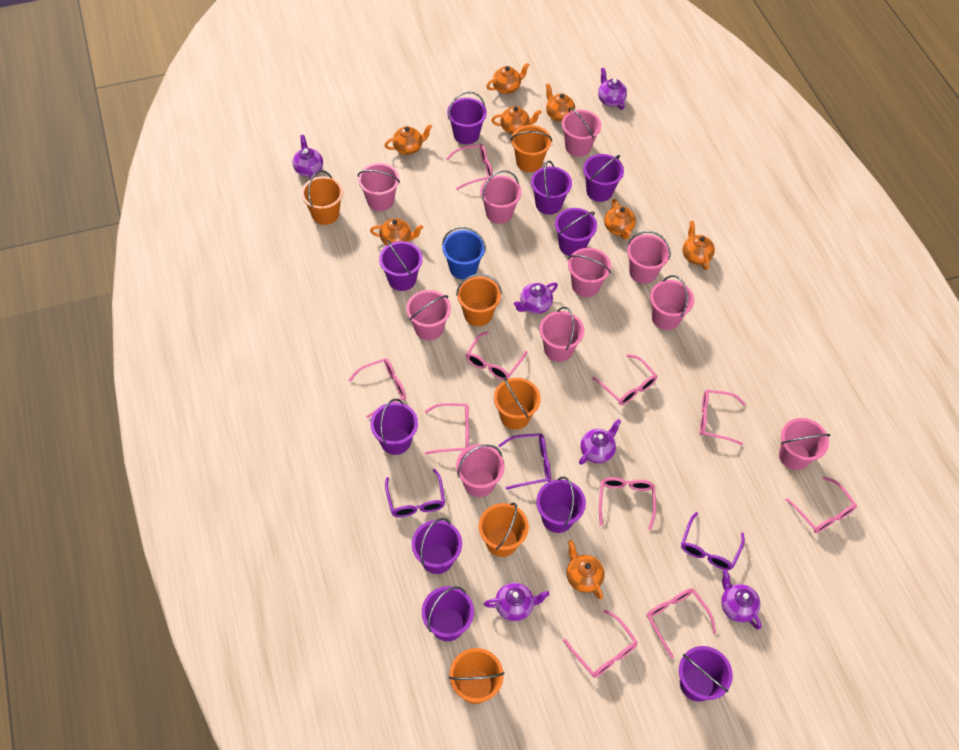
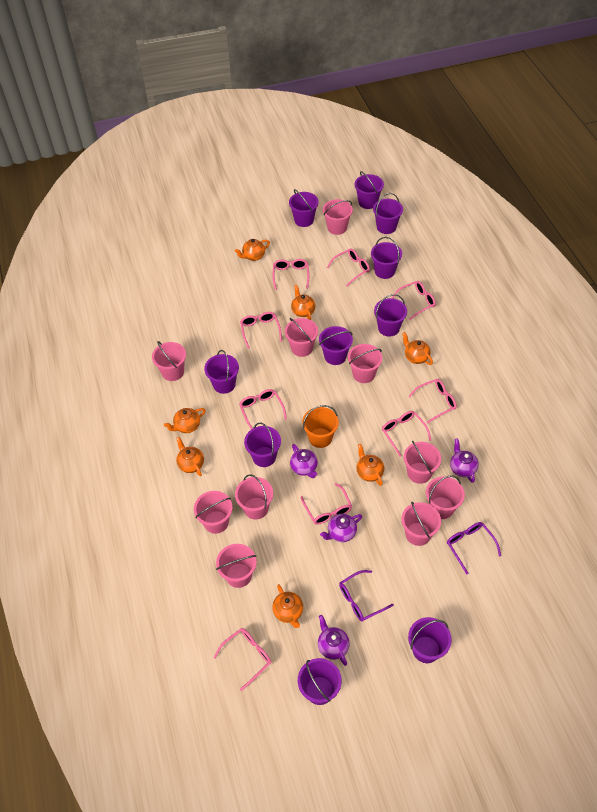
blue bucket: 1 -> 0
orange bucket: 6 -> 1
orange teapot: 8 -> 7
pink glasses: 10 -> 9
purple glasses: 3 -> 2
purple teapot: 6 -> 4

